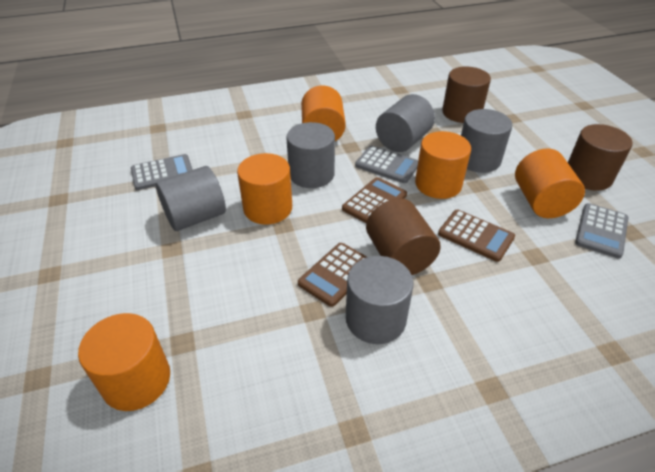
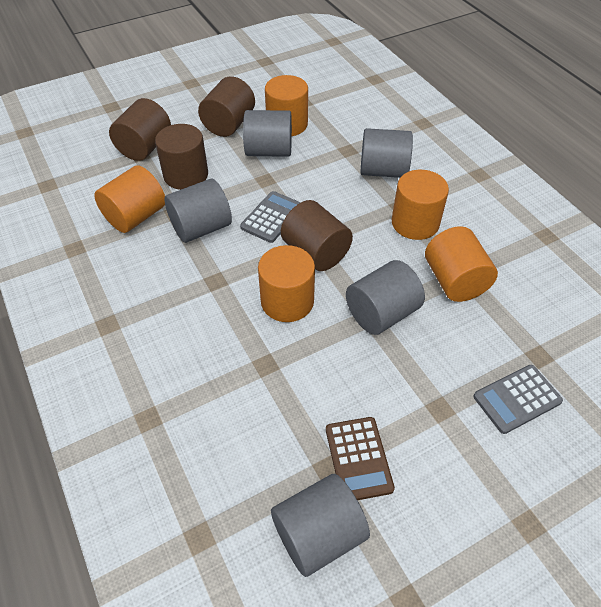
brown calculator: 3 -> 1
brown cylinder: 3 -> 4
grey calculator: 3 -> 2

